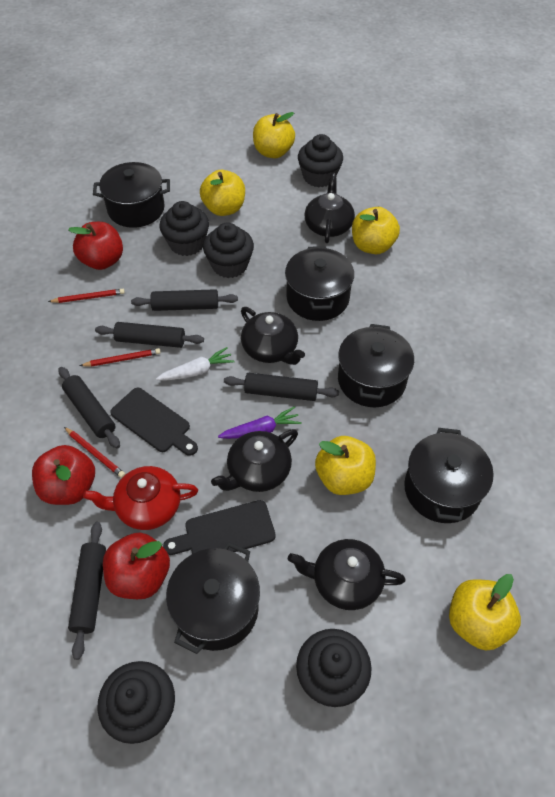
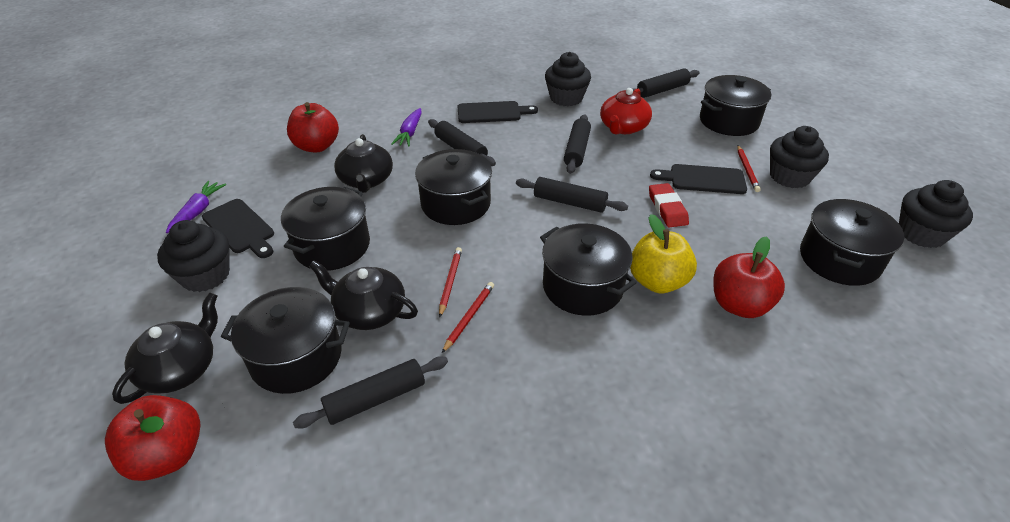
black cupcake: 5 -> 4
black cutting board: 2 -> 3
black pot: 5 -> 6
black teapot: 4 -> 3
purple carrot: 1 -> 2
red eraser: 0 -> 1
white carrot: 1 -> 0
yellow apple: 5 -> 1

